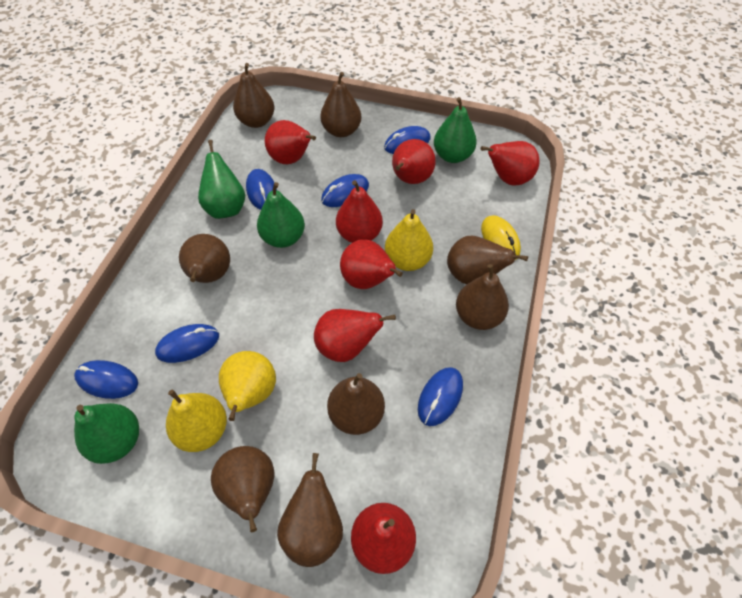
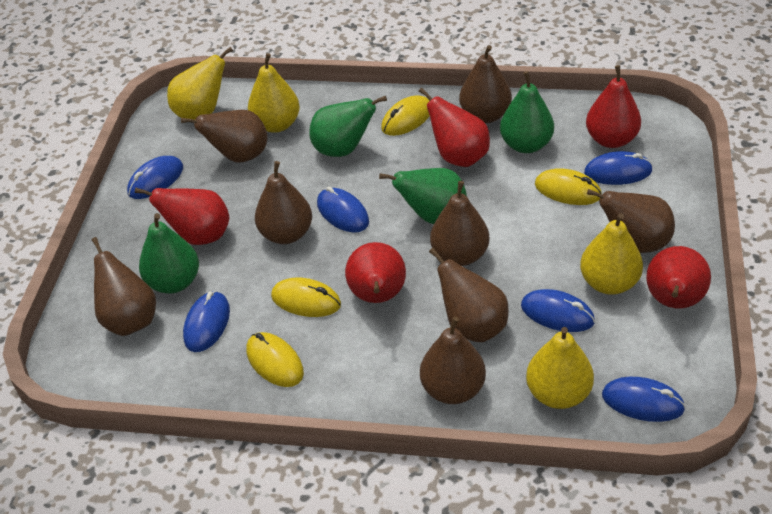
red pear: 7 -> 5
yellow mouse: 1 -> 4
yellow pear: 3 -> 4

